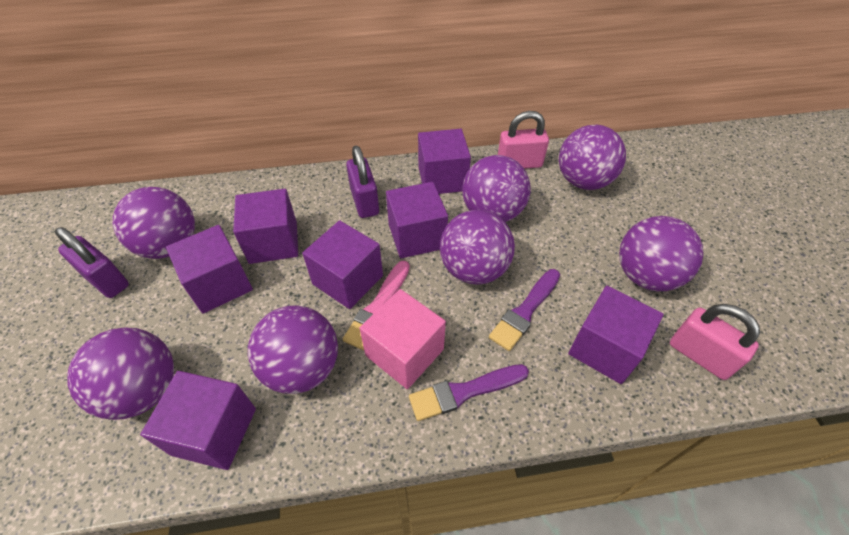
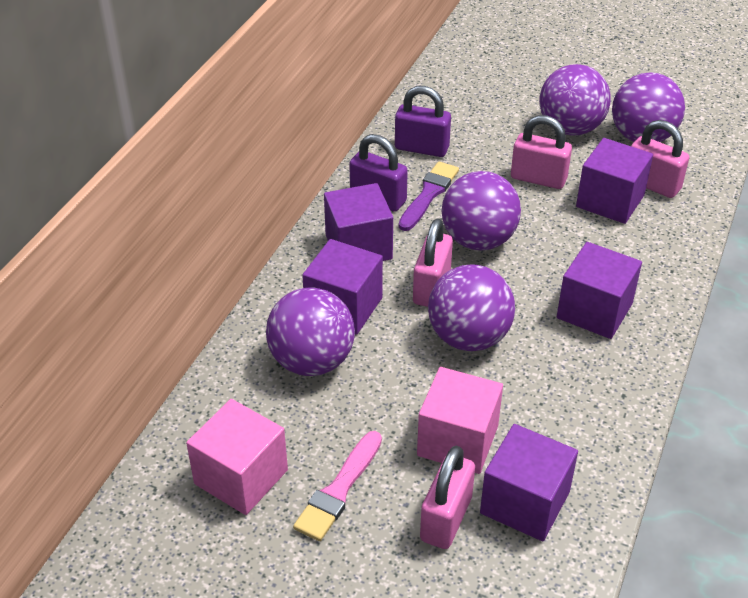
pink cube: 1 -> 2
pink padlock: 2 -> 4
purple ball: 7 -> 5
purple brush: 2 -> 1
purple cube: 7 -> 5

